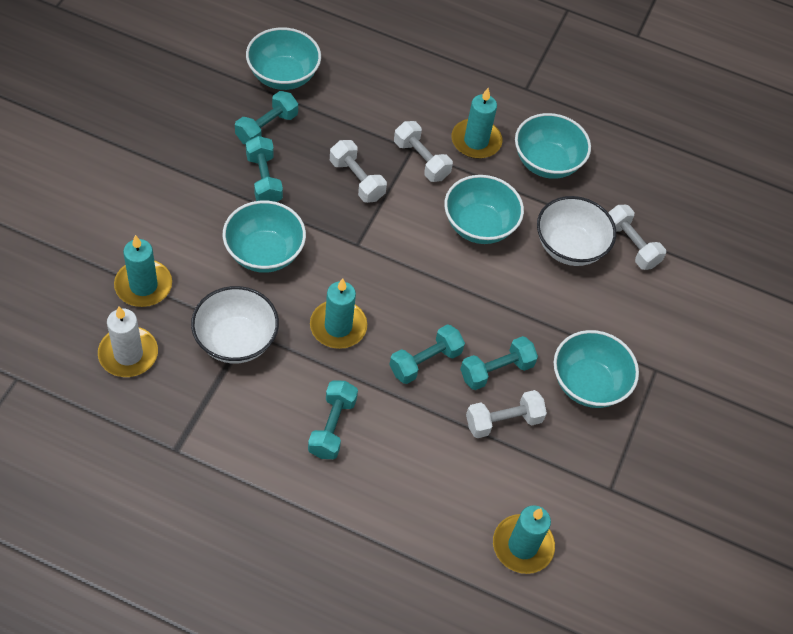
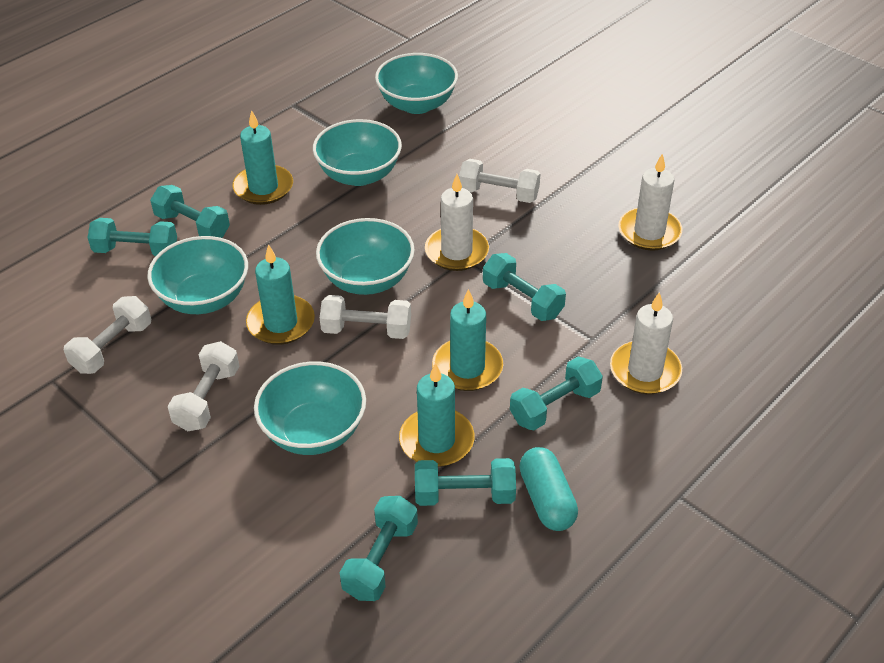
turquoise capsule: 0 -> 1
turquoise dumbbell: 5 -> 6
white bowl: 2 -> 0
white candle: 1 -> 3

